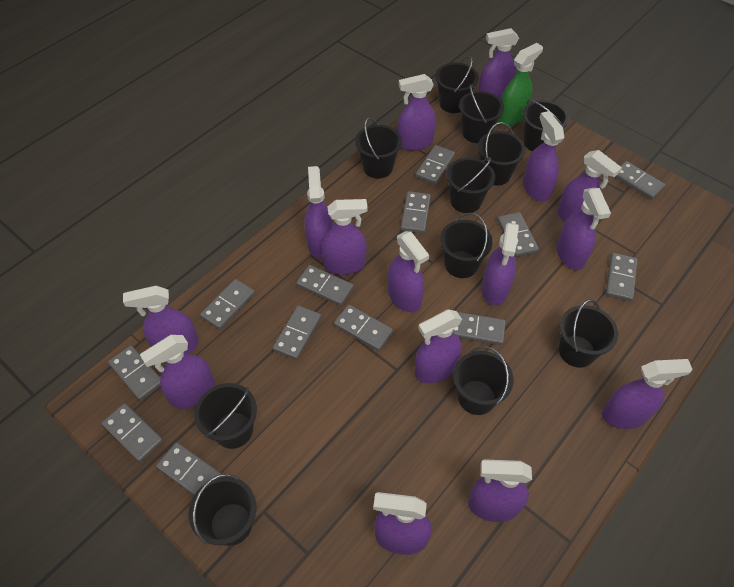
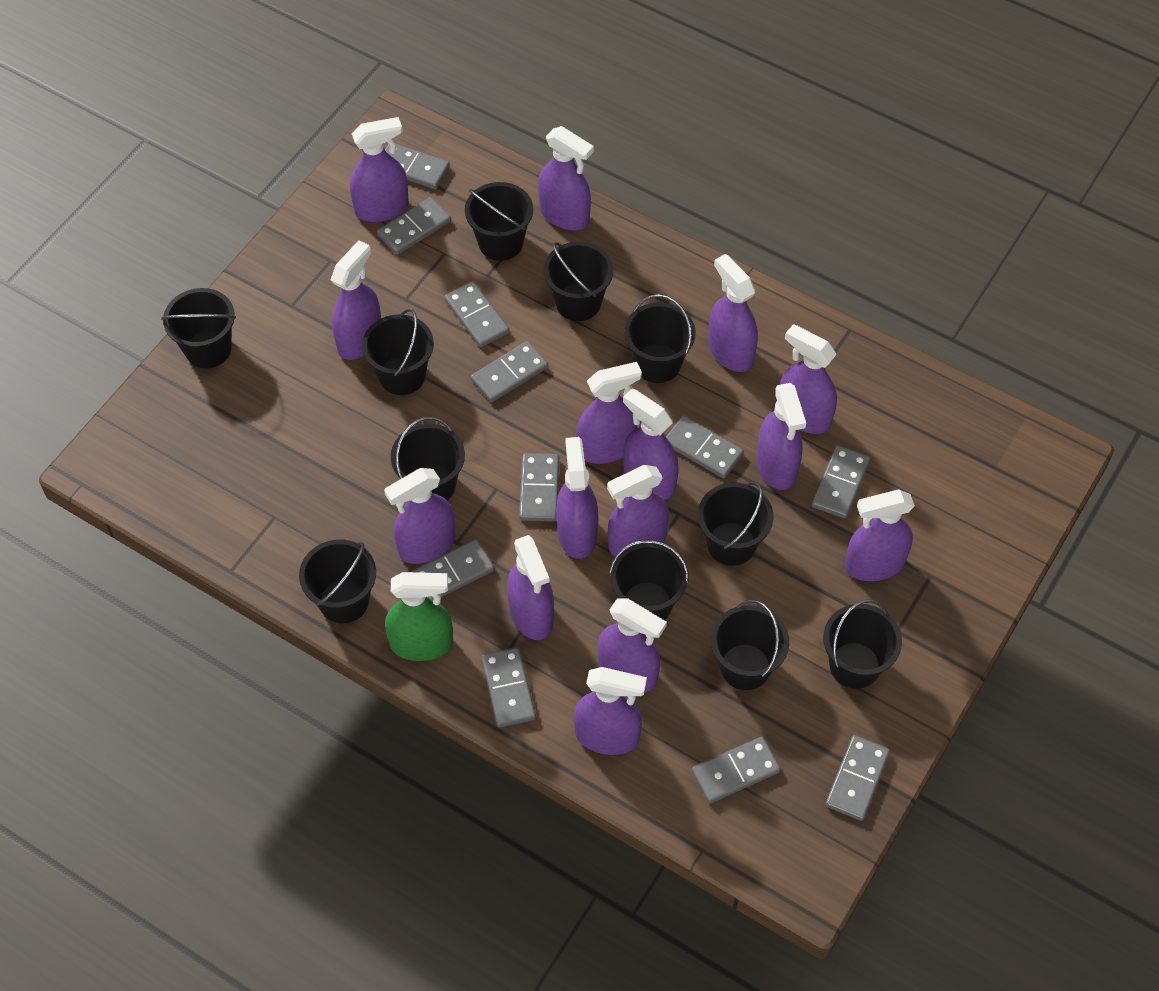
grey domino: 13 -> 11

